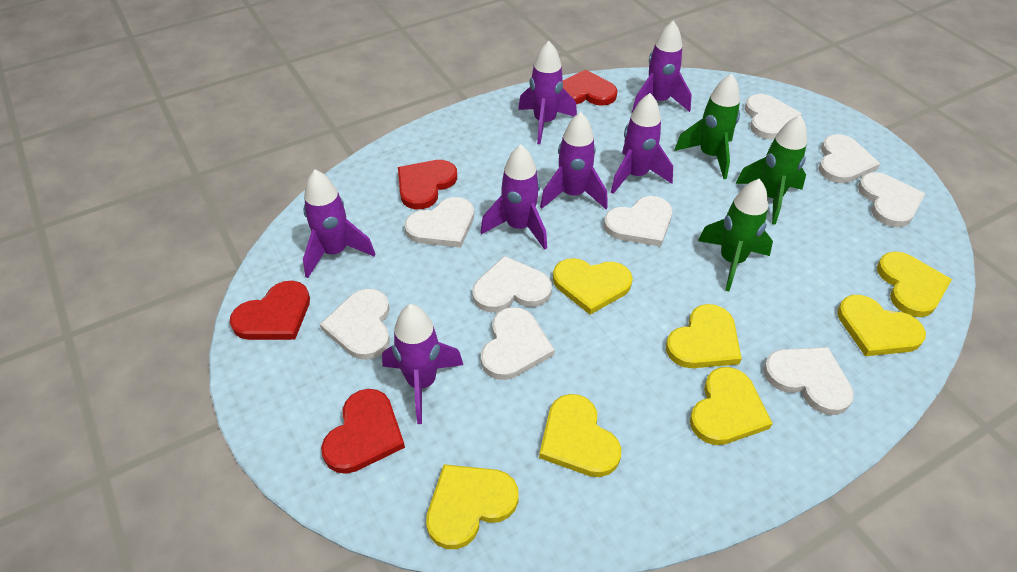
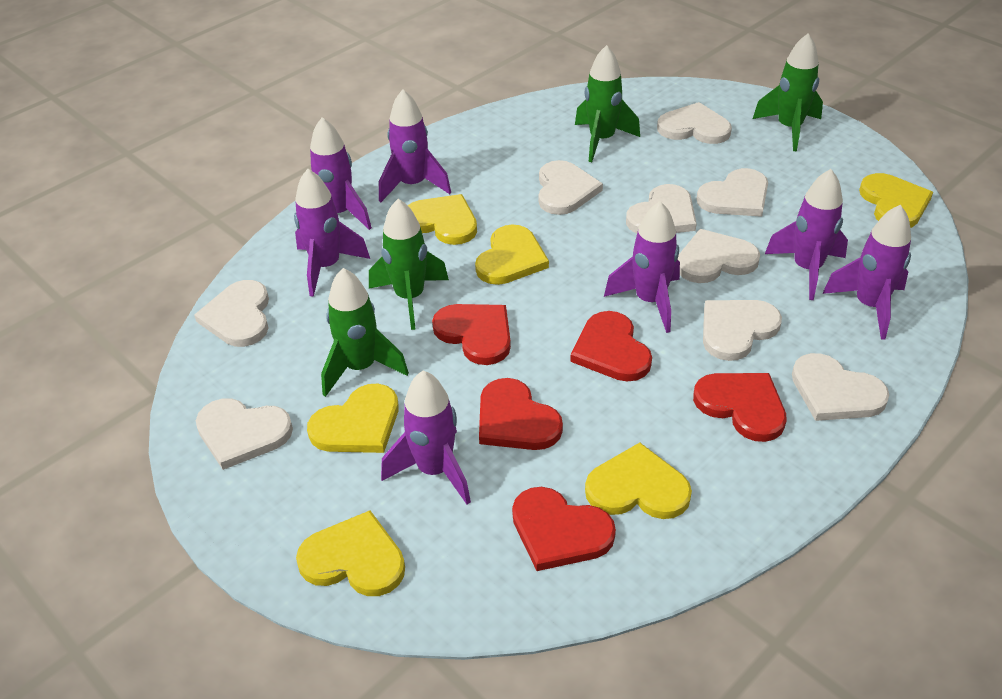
green rocket: 3 -> 4
red heart: 4 -> 5
yellow heart: 7 -> 6

